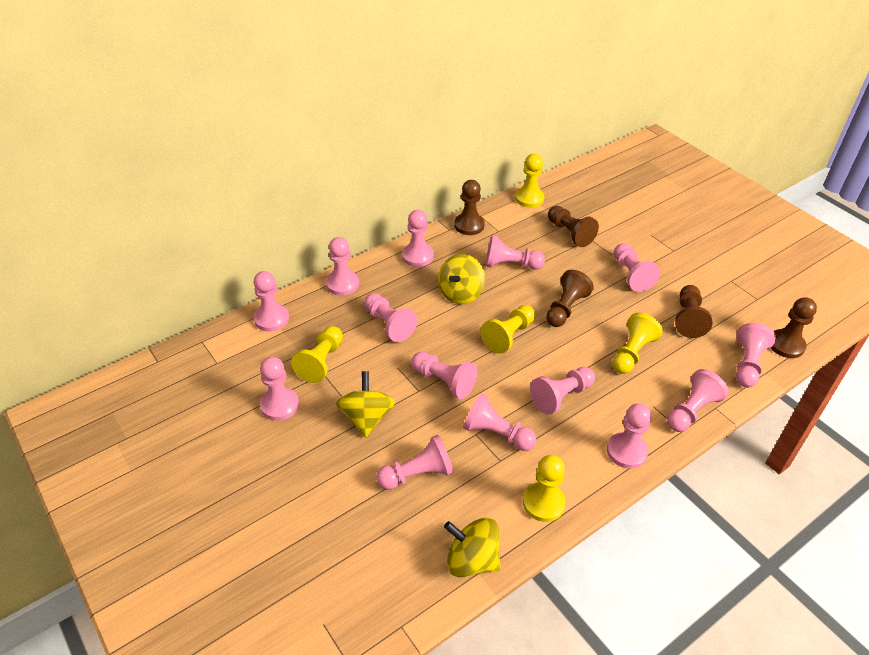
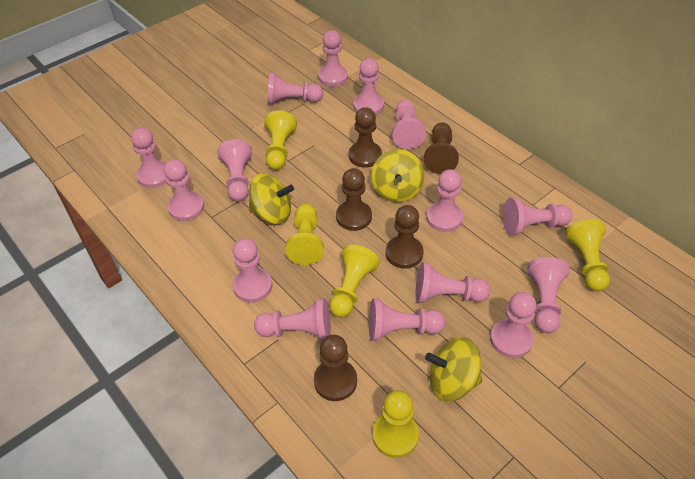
pink pawn: 14 -> 15

